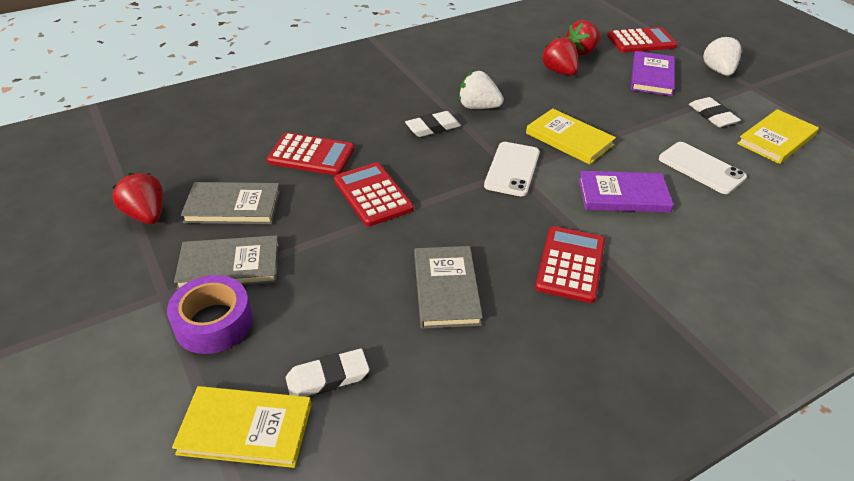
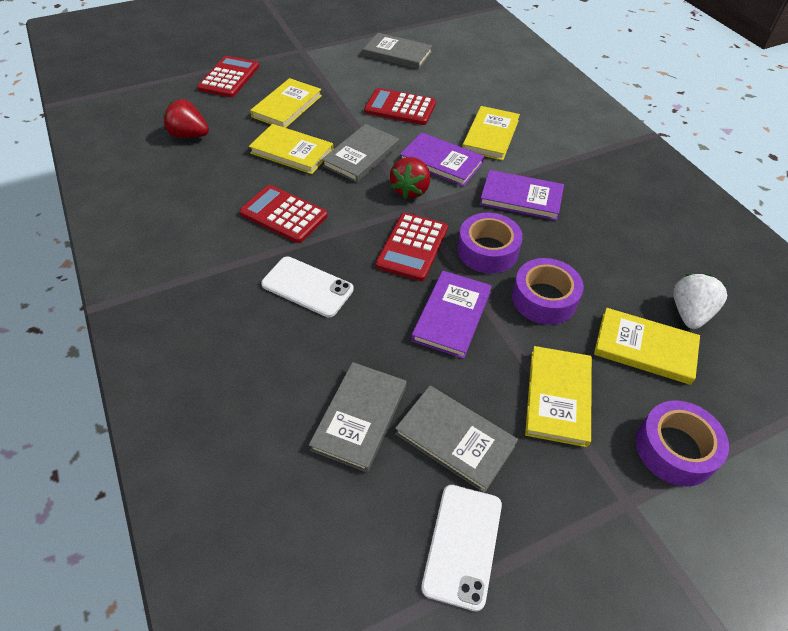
grey book: 3 -> 4
purple book: 2 -> 3
purple tape: 1 -> 3
red strawberry: 3 -> 2
white eraser: 3 -> 0
white strawberry: 2 -> 1
yellow book: 3 -> 5

